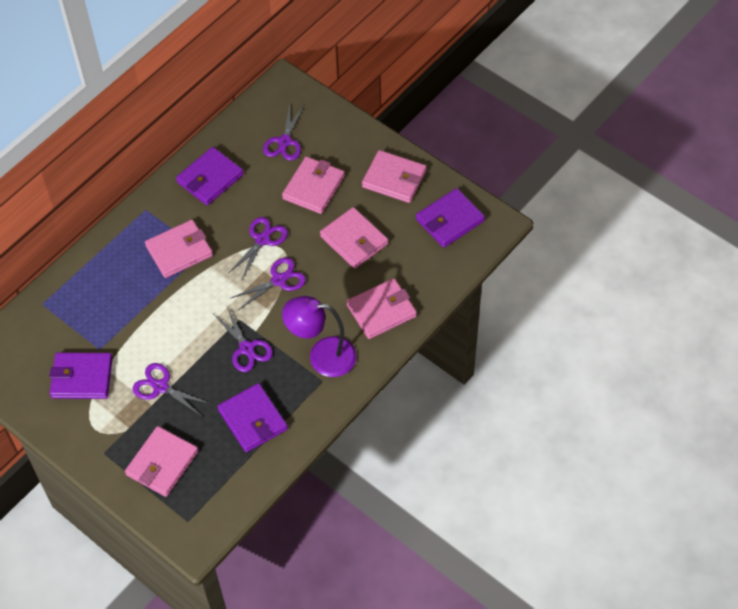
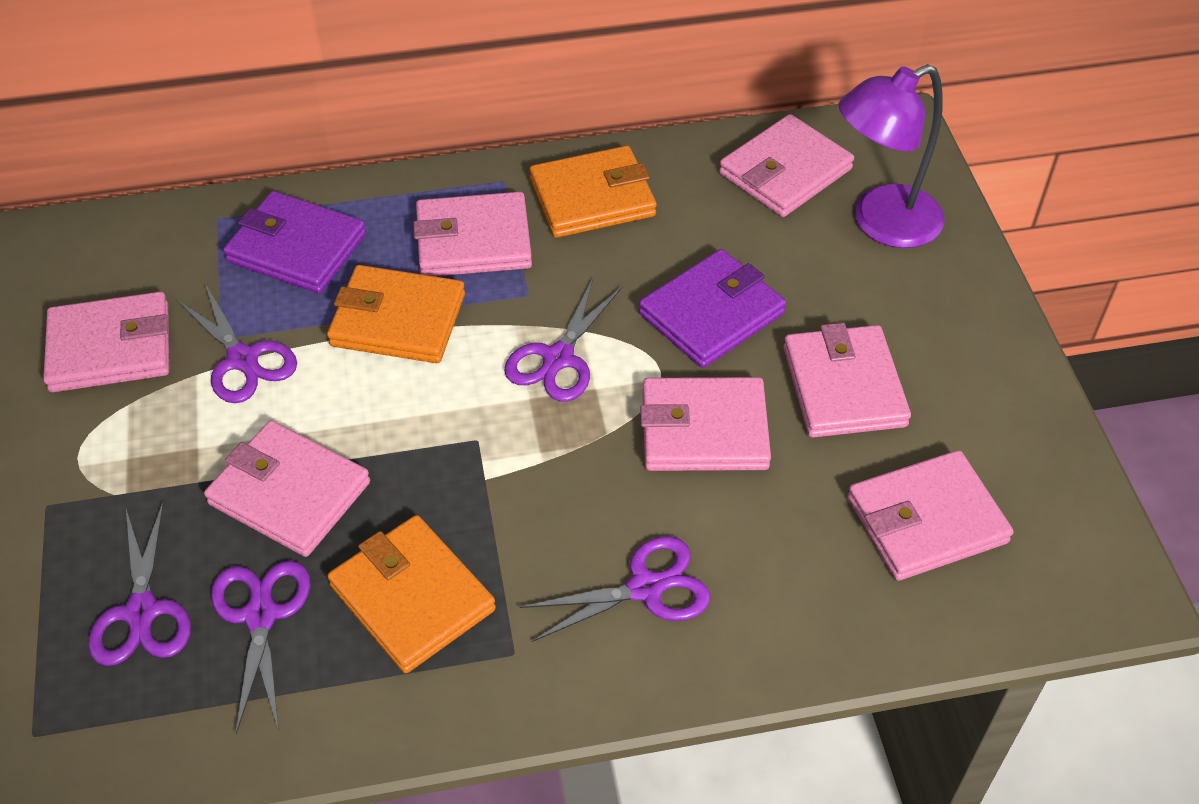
orange wallet: 0 -> 3
pink wallet: 6 -> 7
purple wallet: 4 -> 2

